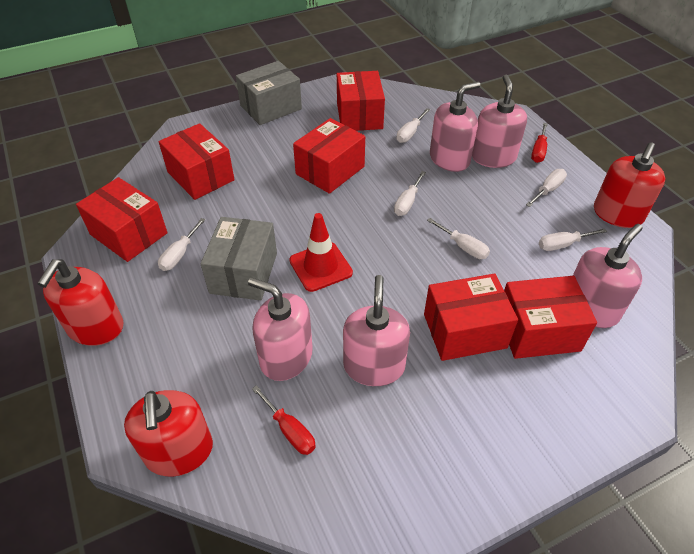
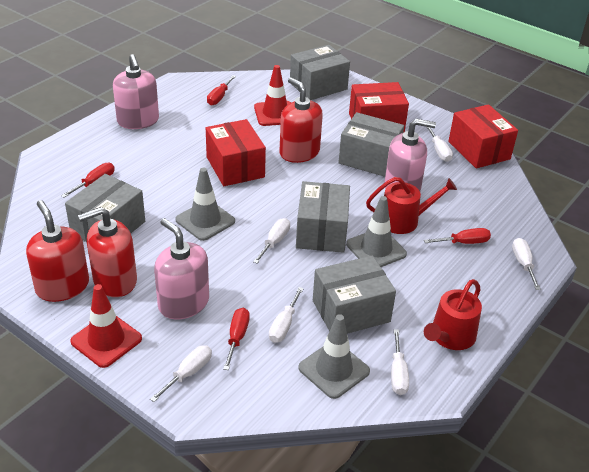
grey box: 2 -> 5
grey traffic cone: 0 -> 3
pink soap dispenser: 5 -> 3
red box: 6 -> 3
red screwdriver: 2 -> 4
red traffic cone: 1 -> 2
red watering can: 0 -> 2

